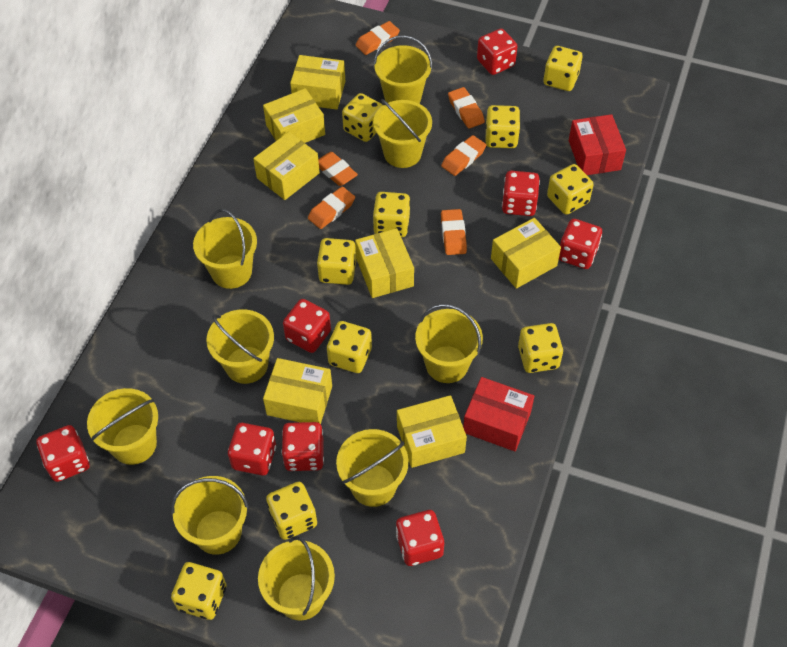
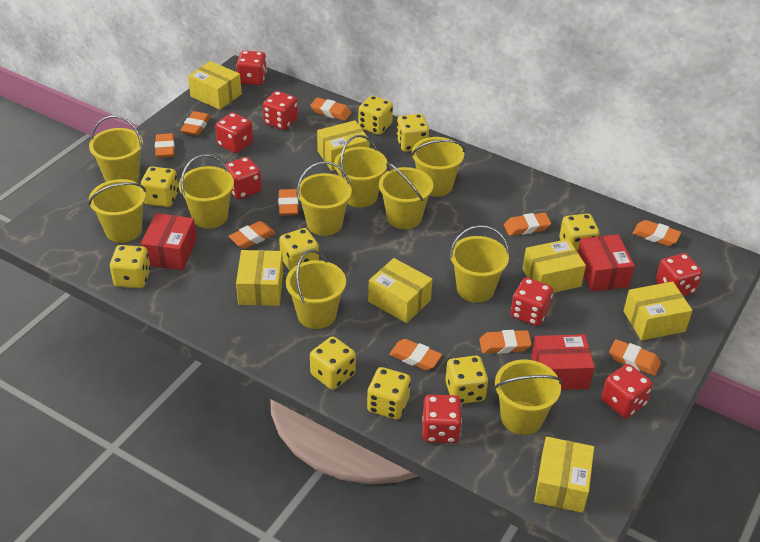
orange eraser: 6 -> 10
red box: 2 -> 3
yellow bucket: 9 -> 10
yellow dice: 10 -> 9

